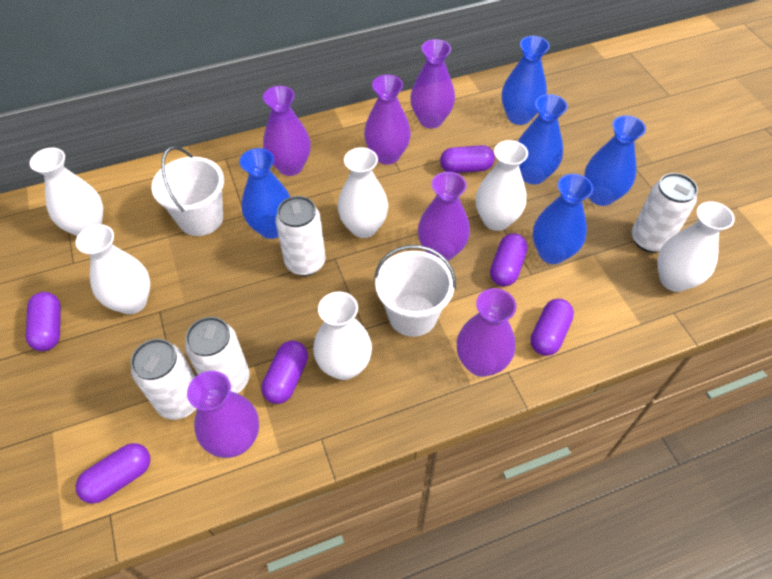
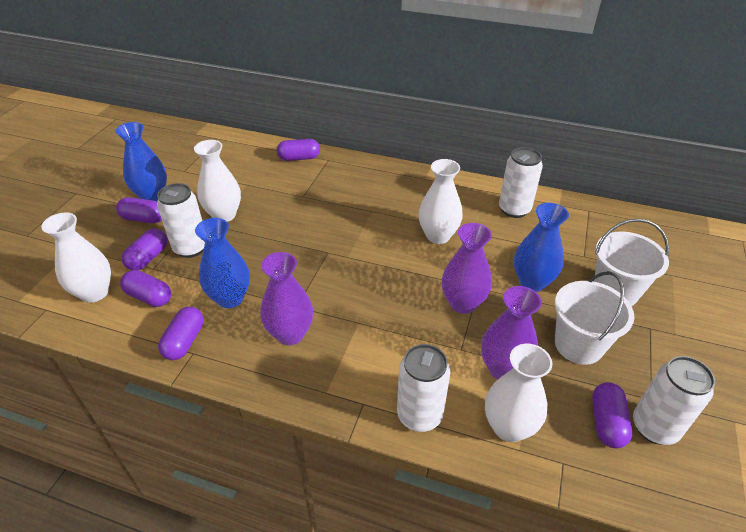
blue vase: 5 -> 3
purple vase: 6 -> 3
white vase: 6 -> 4

